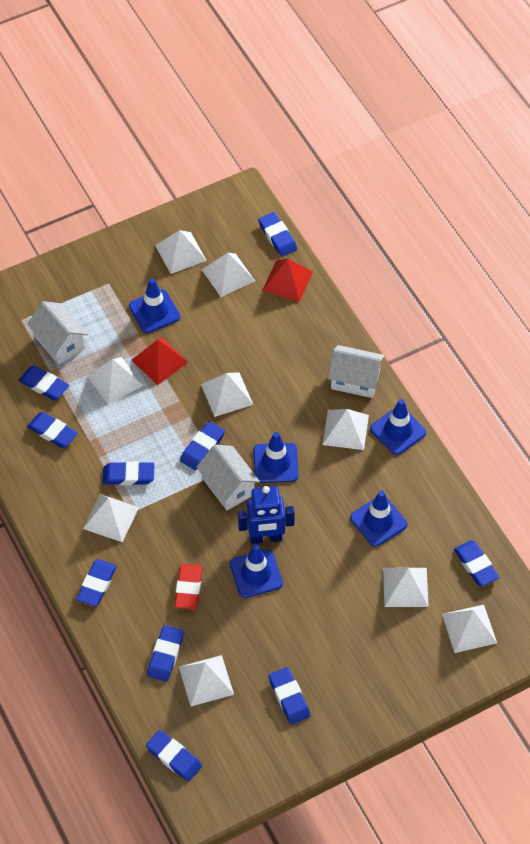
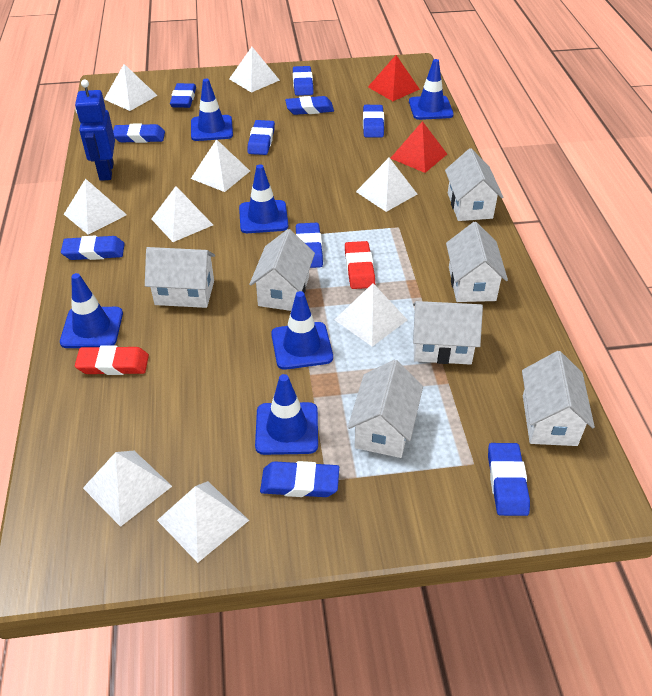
blue traffic cone: 5 -> 6
red eraser: 1 -> 2
white house: 3 -> 7

